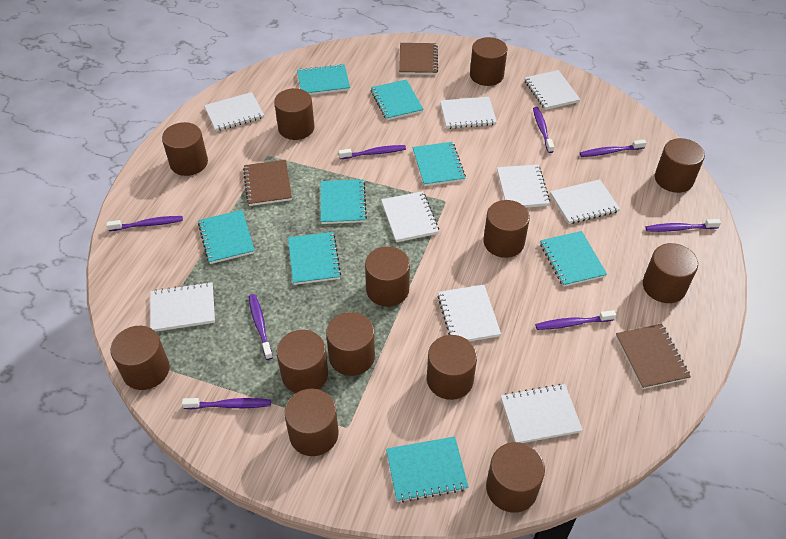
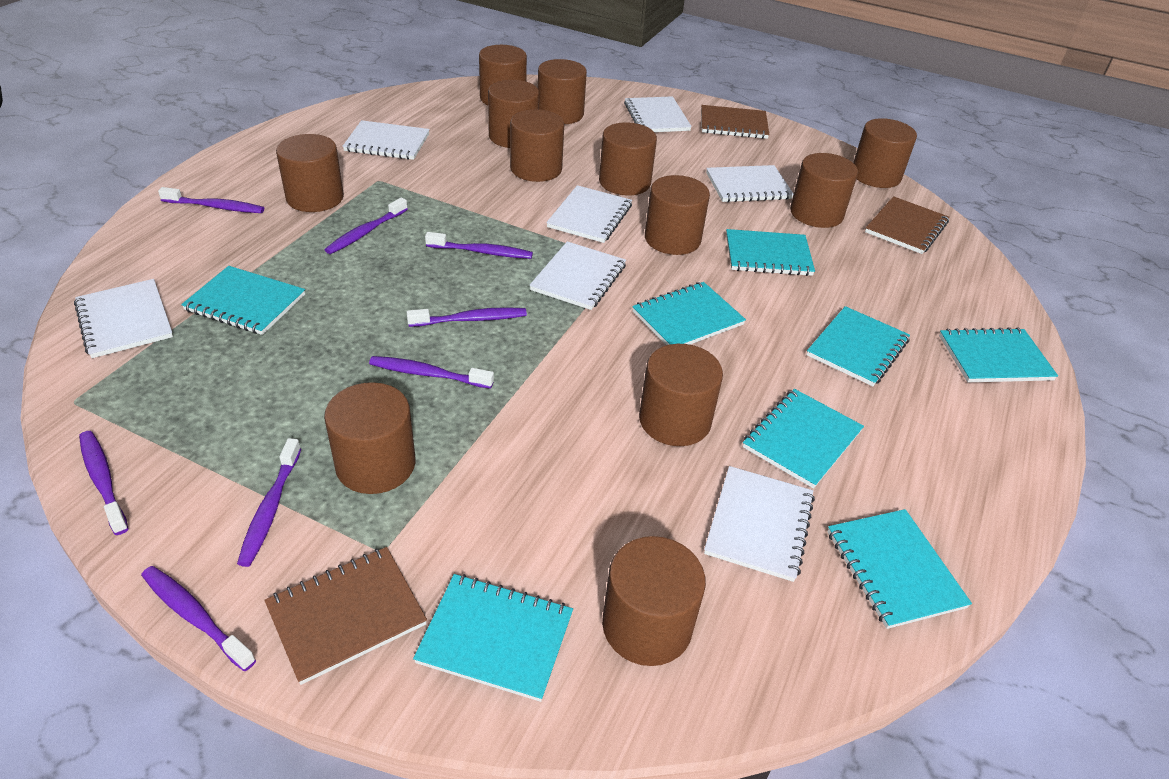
brown cylinder: 13 -> 12
white notebook: 9 -> 7

